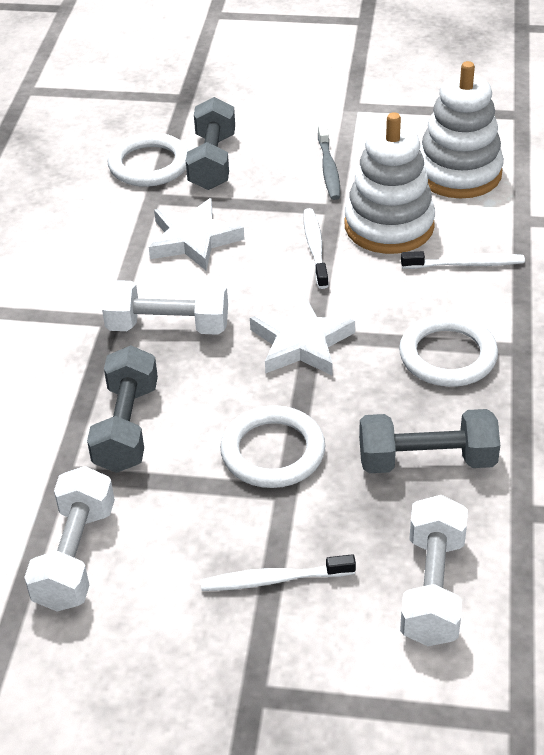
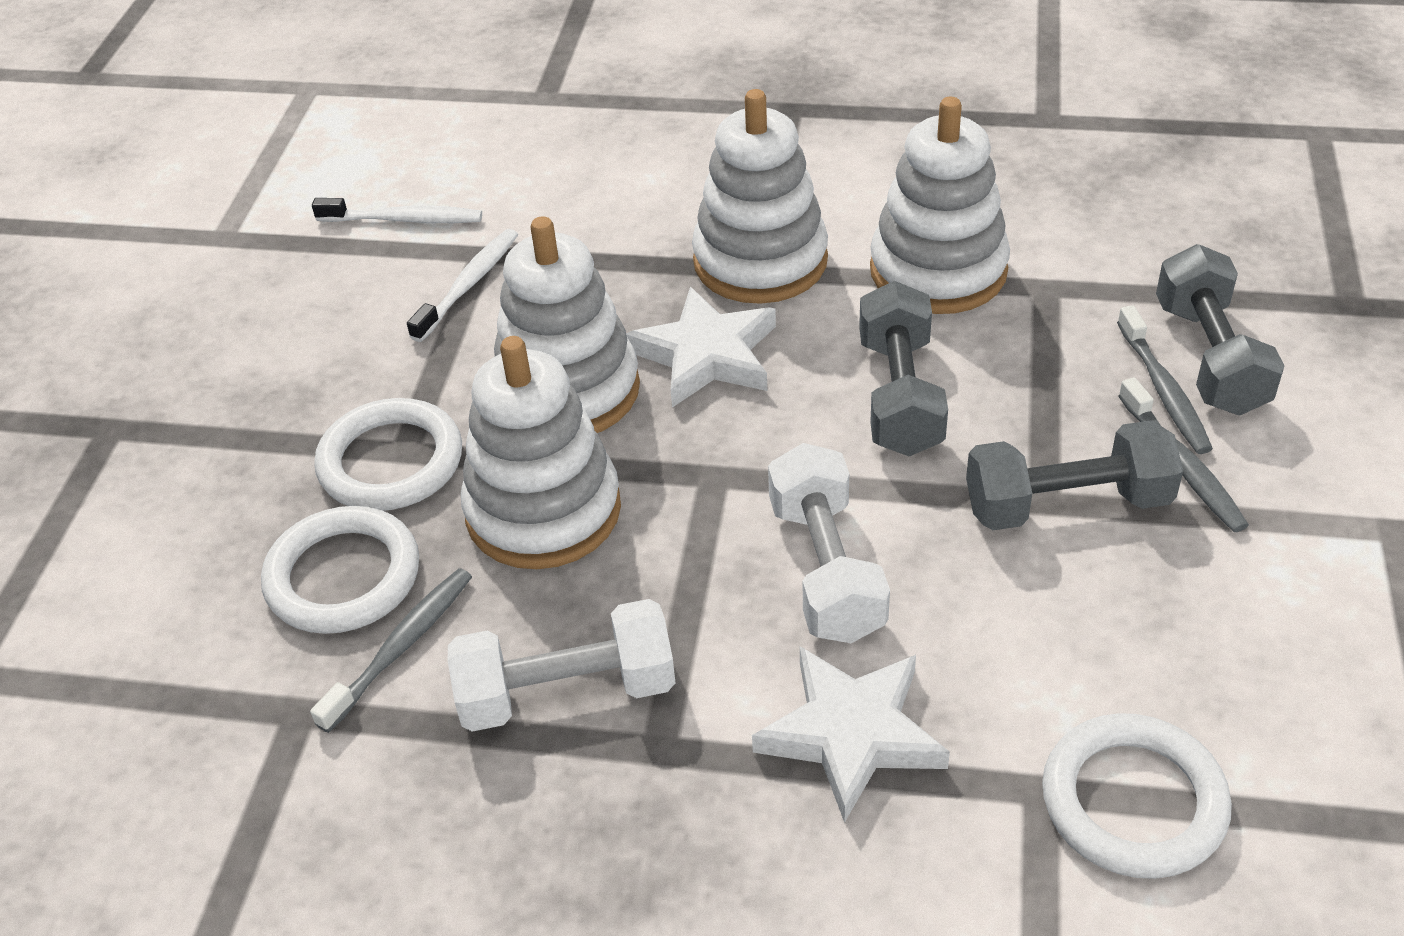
grey toothbrush: 1 -> 3
white dumbbell: 3 -> 2
white stacking toy: 2 -> 4
white toothbrush: 3 -> 2

